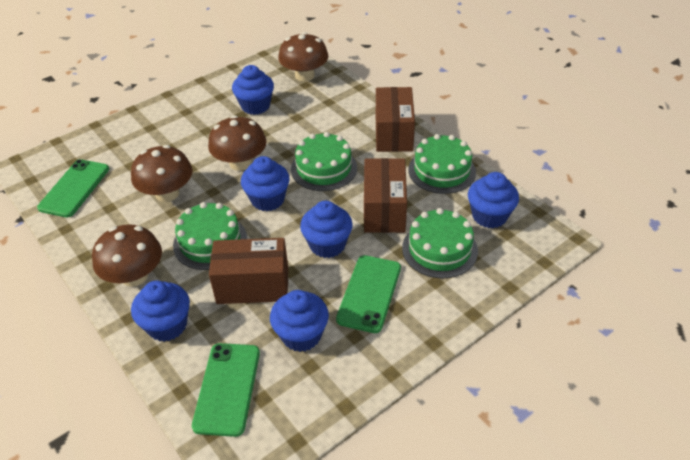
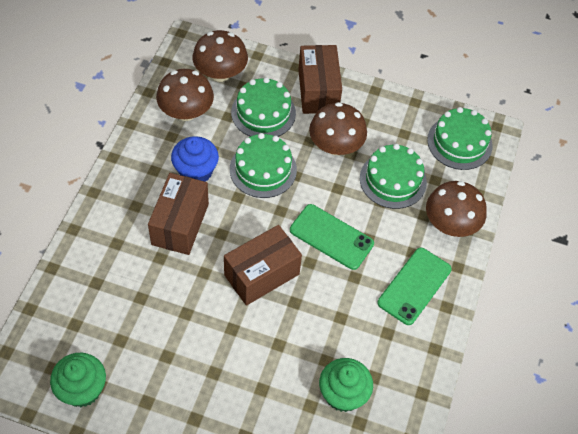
blue cupcake: 6 -> 1
green cupcake: 0 -> 2
green phone: 3 -> 2

